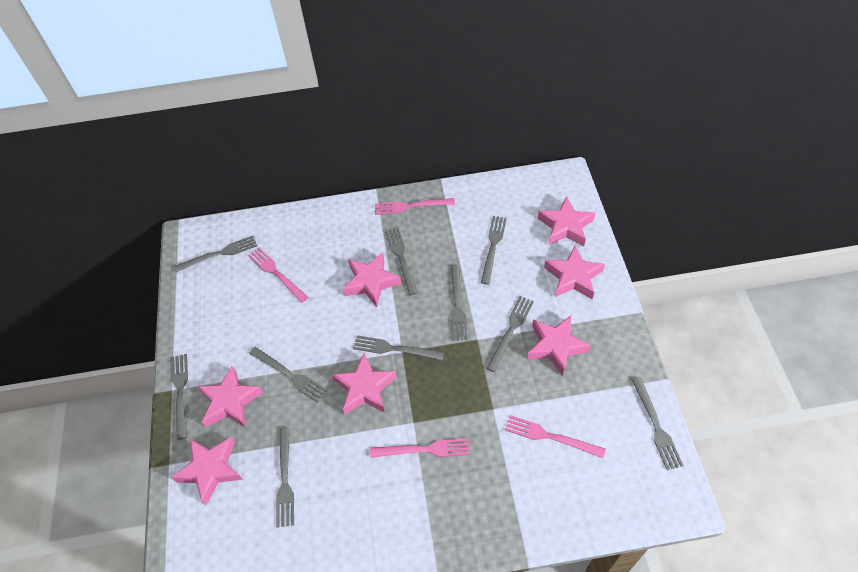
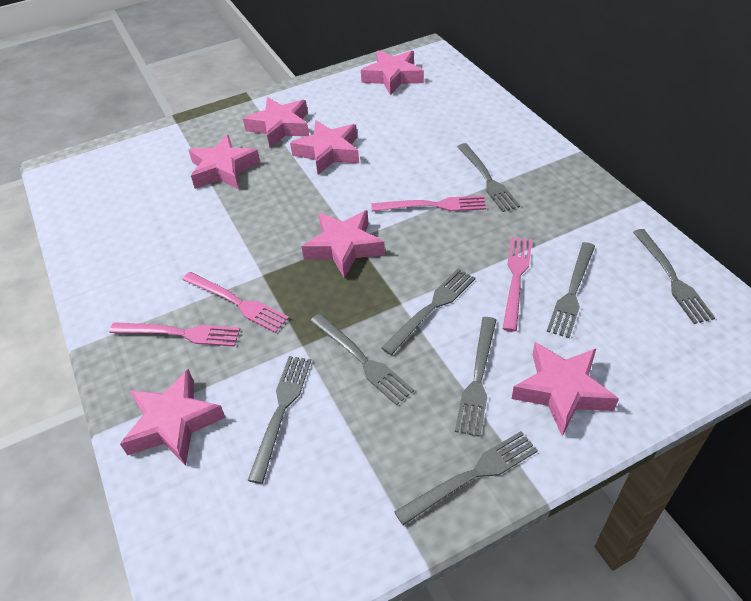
grey fork: 10 -> 8

